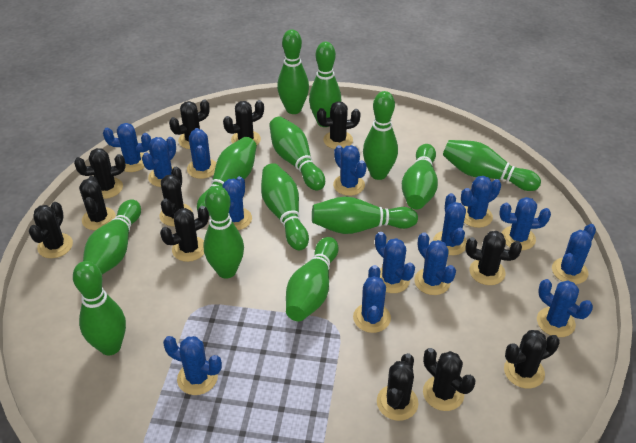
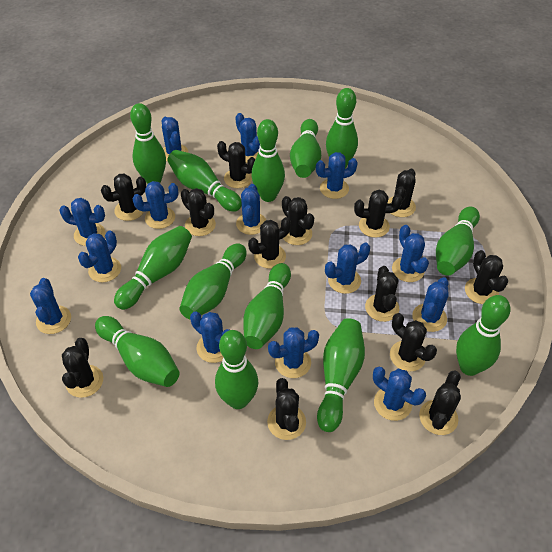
black cactus: 12 -> 13

